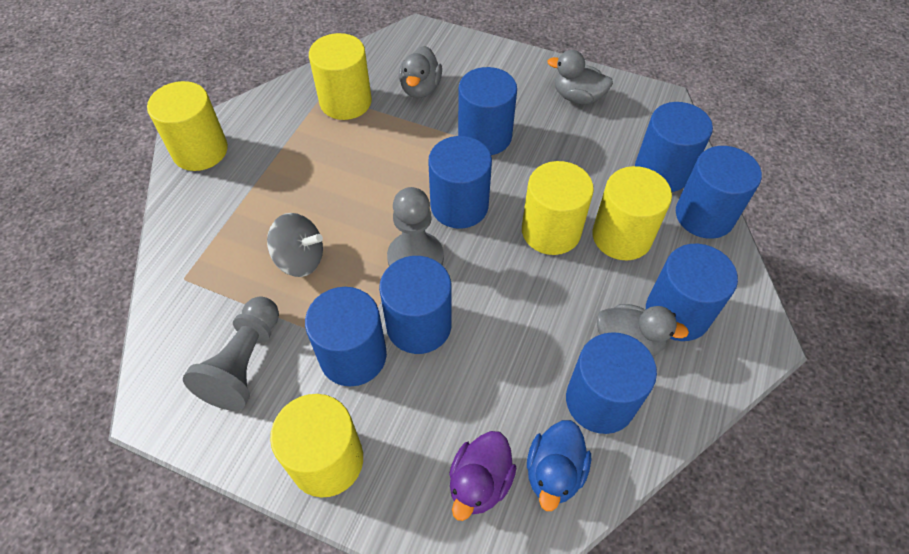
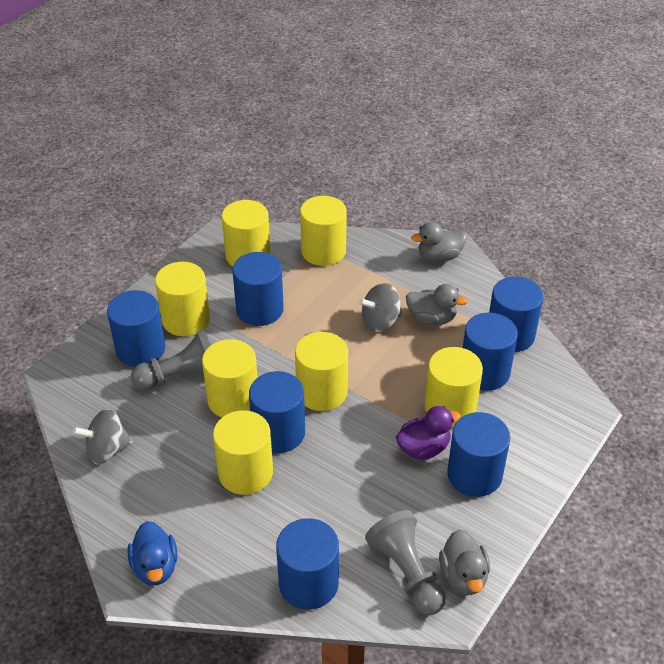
blue cylinder: 8 -> 7
grey spinning top: 1 -> 2
yellow cylinder: 5 -> 7

